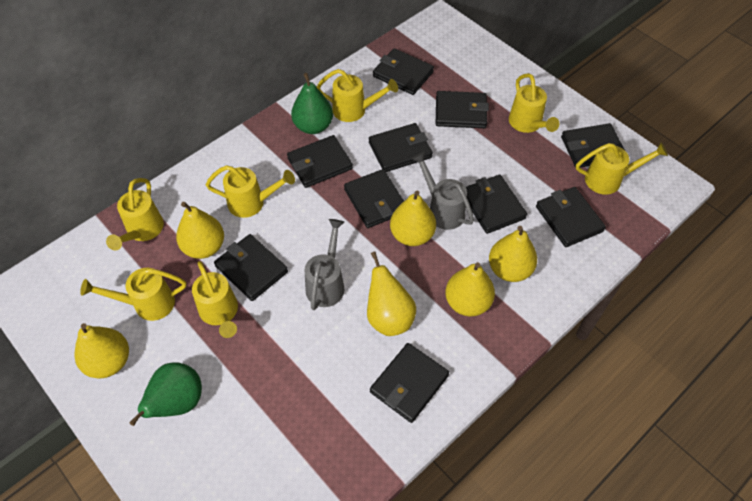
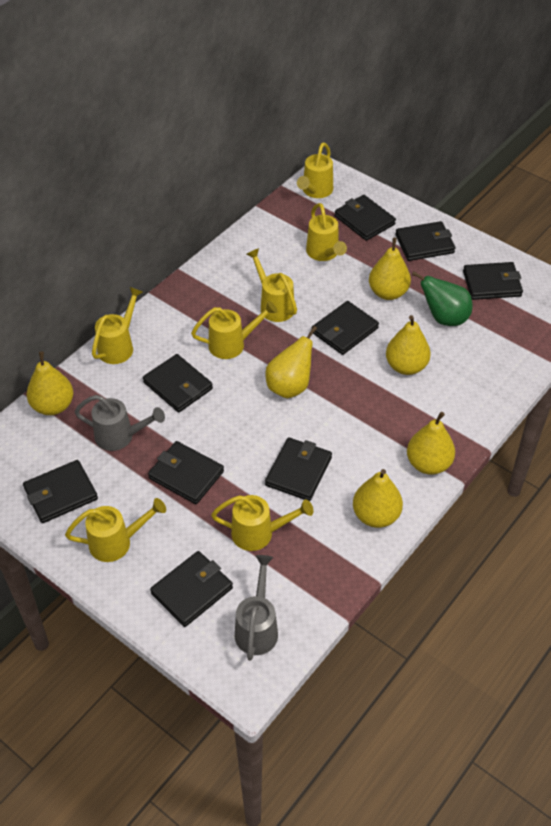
black wallet: 10 -> 9
green pear: 2 -> 1

